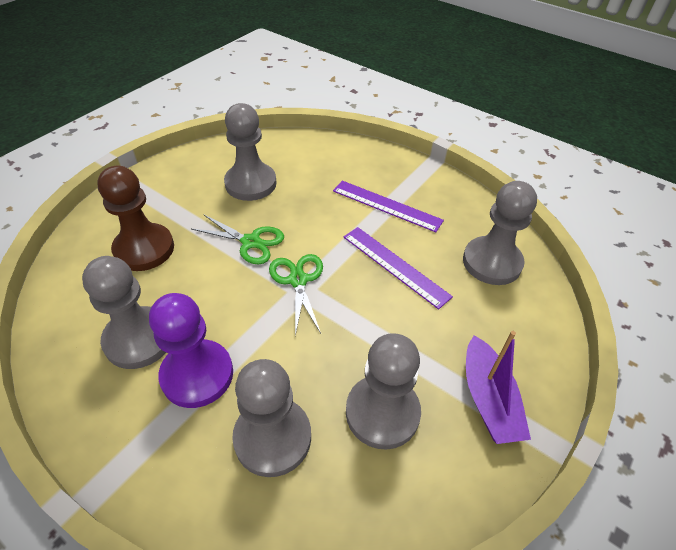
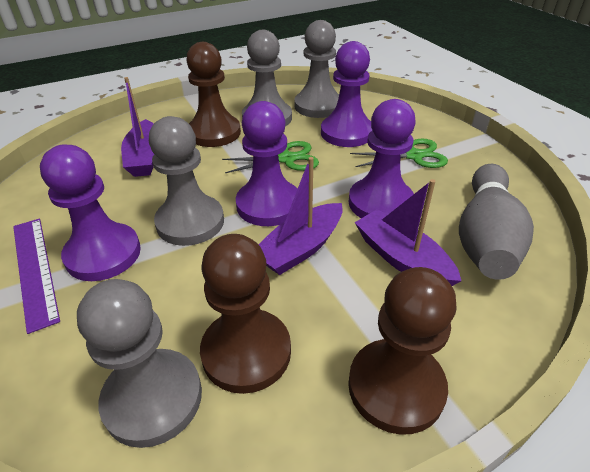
brown pawn: 1 -> 3
grey bowling pin: 0 -> 1
grey pawn: 5 -> 4
purple boat: 1 -> 3
purple pawn: 1 -> 4
purple ruler: 2 -> 1

